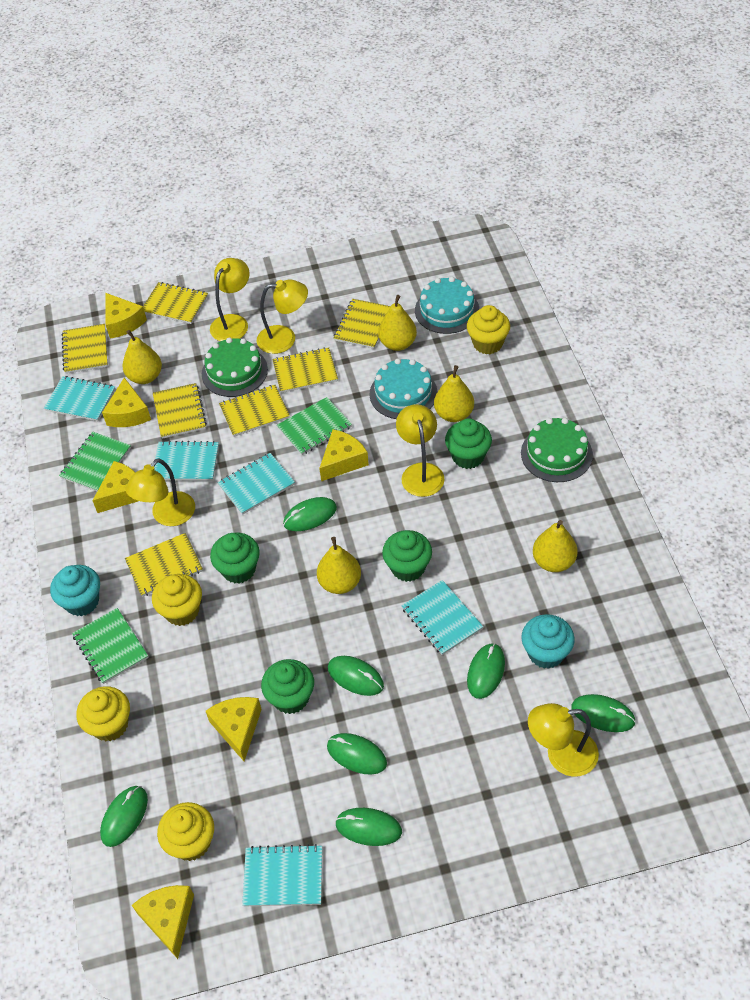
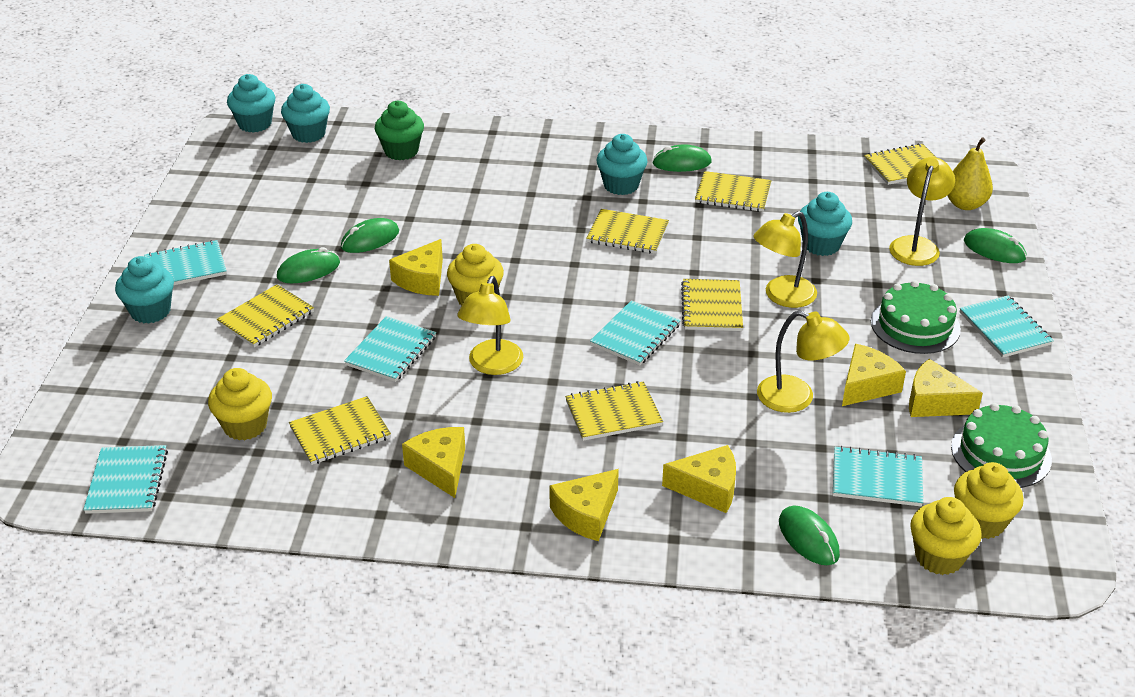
green cupcake: 4 -> 1
green mouse: 7 -> 5
green notebook: 3 -> 0
turquoise cake: 2 -> 0
turquoise cupcake: 2 -> 5
turquoise notebook: 5 -> 6
yellow lamp: 5 -> 4
yellow pear: 5 -> 1

